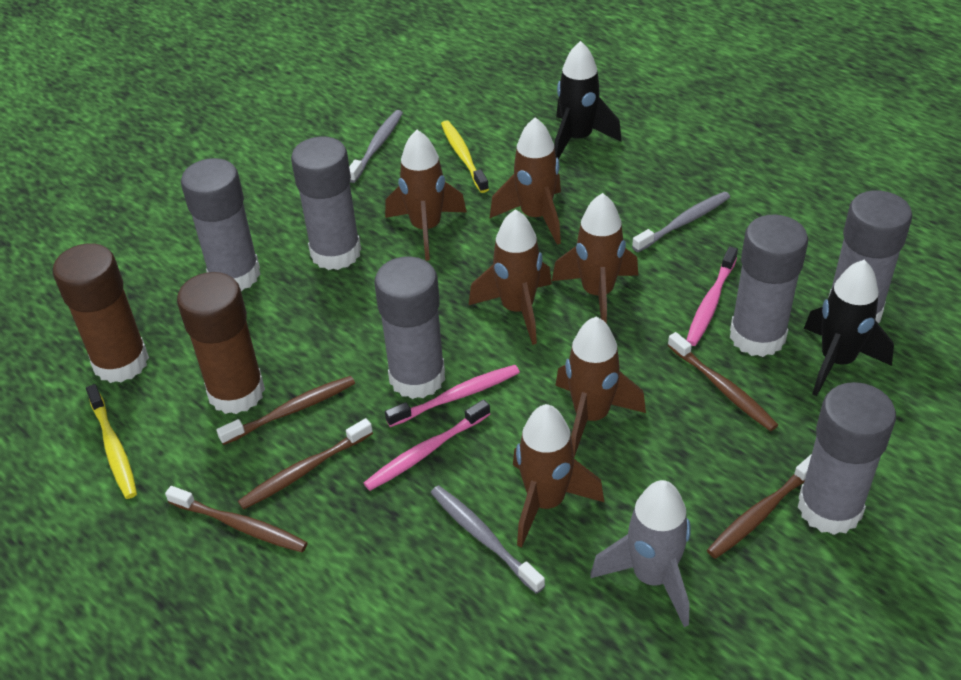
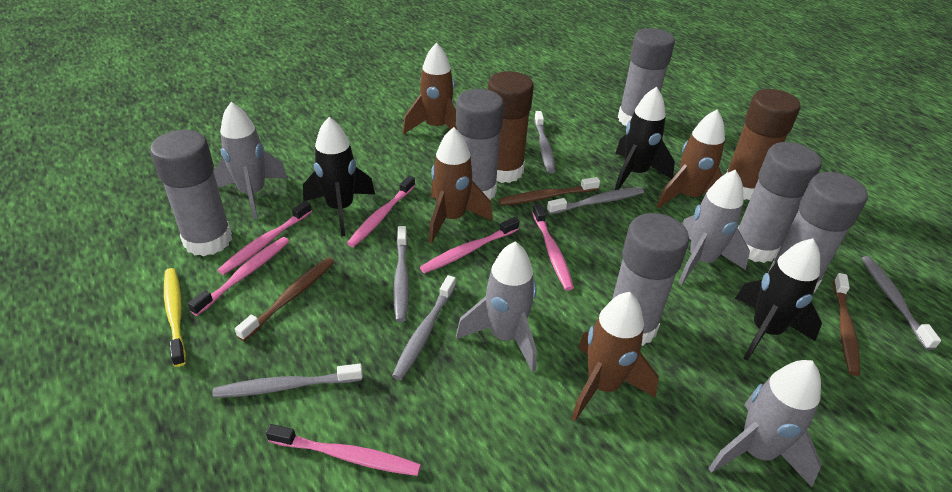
black rocket: 2 -> 3
brown rocket: 6 -> 4
brown toothbrush: 5 -> 3
grey rocket: 1 -> 4
grey toothbrush: 3 -> 6
pink toothbrush: 3 -> 6
yellow toothbrush: 2 -> 1

